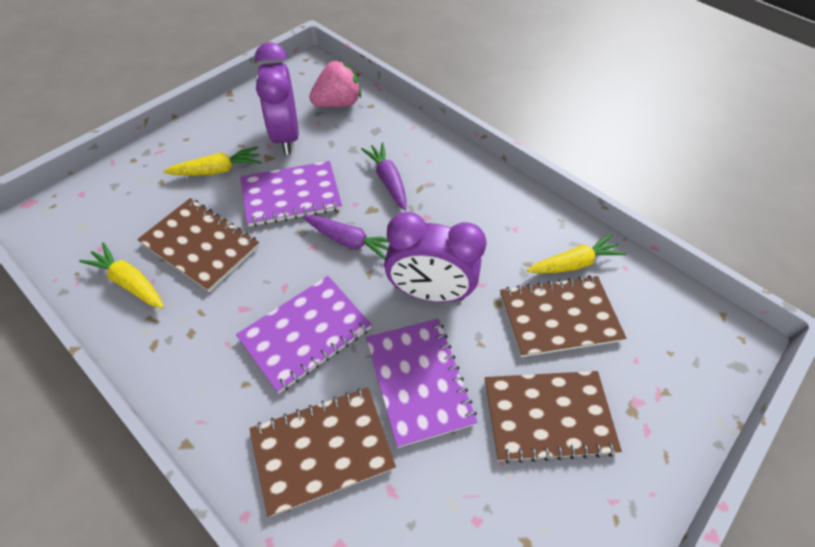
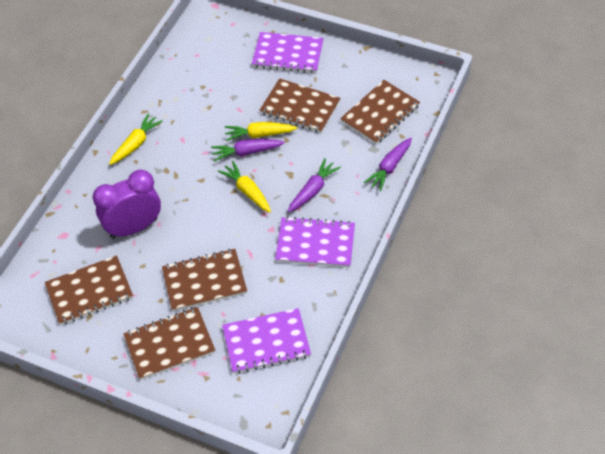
brown notebook: 4 -> 5
pink strawberry: 1 -> 0
purple carrot: 2 -> 3
purple clock: 2 -> 1

